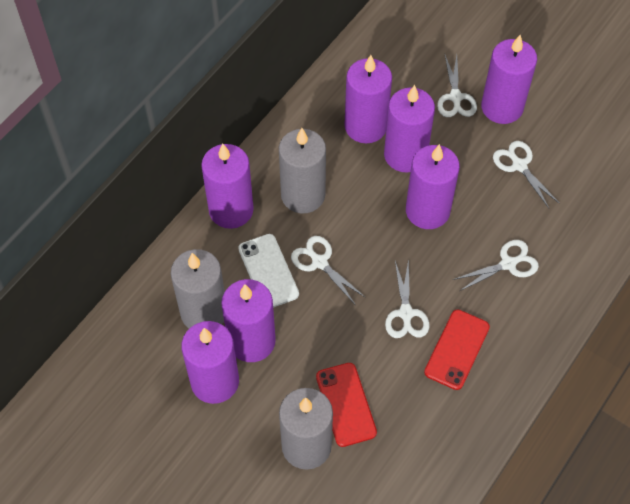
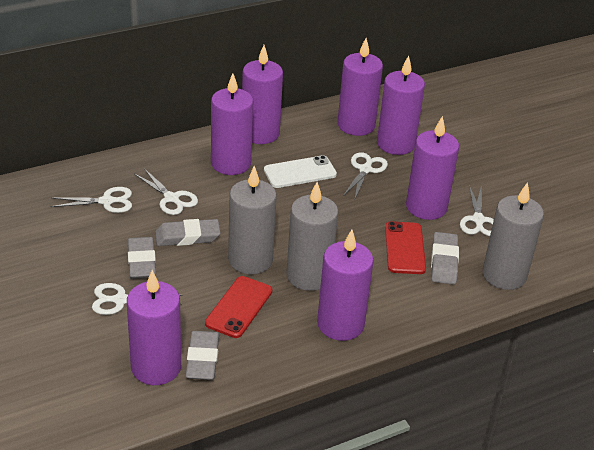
grey eraser: 0 -> 4

